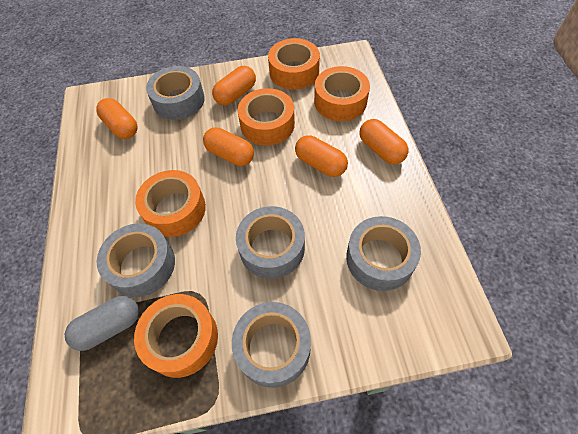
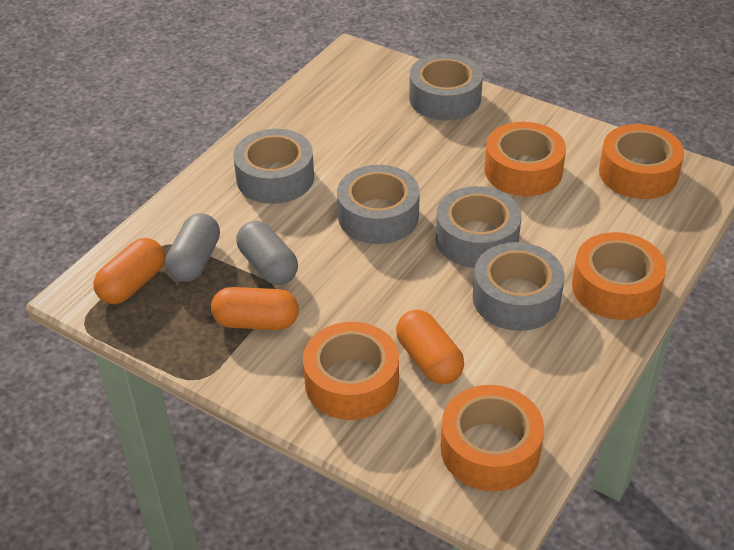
grey capsule: 1 -> 2
orange capsule: 5 -> 3

